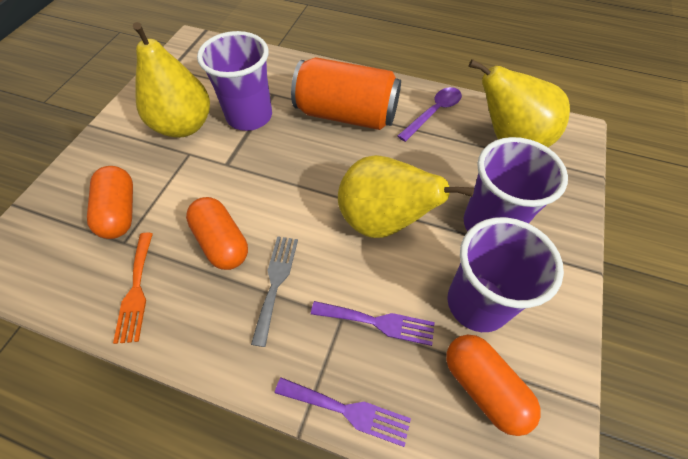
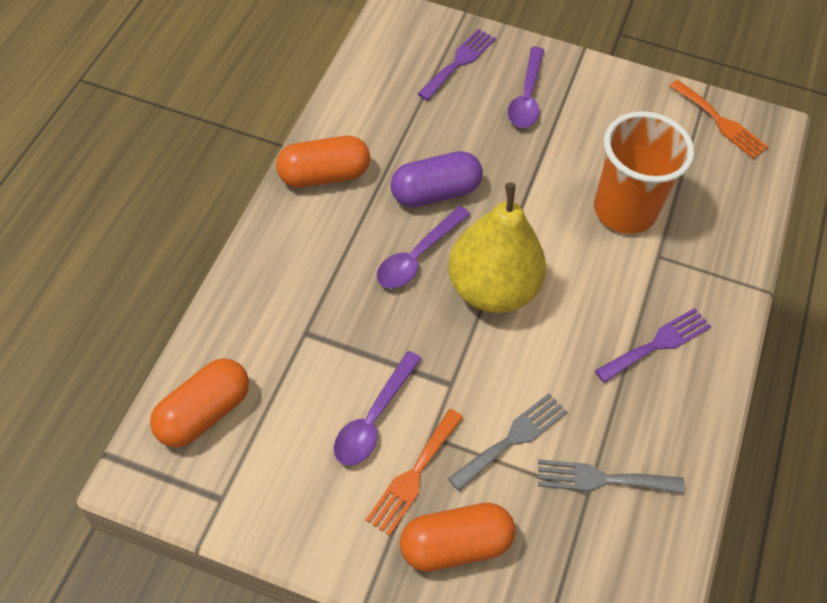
grey fork: 1 -> 2
orange can: 1 -> 0
orange cup: 0 -> 1
orange fork: 1 -> 2
purple capsule: 0 -> 1
purple cup: 3 -> 0
purple spoon: 1 -> 3
yellow pear: 3 -> 1

